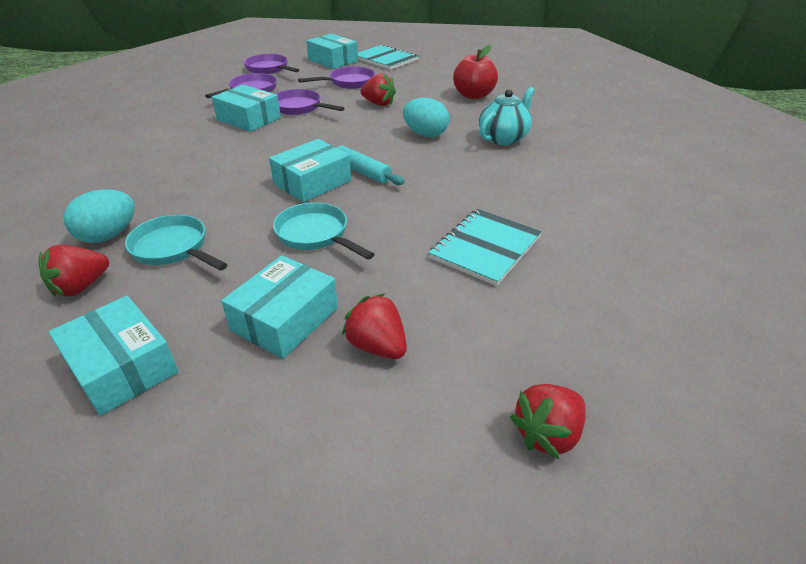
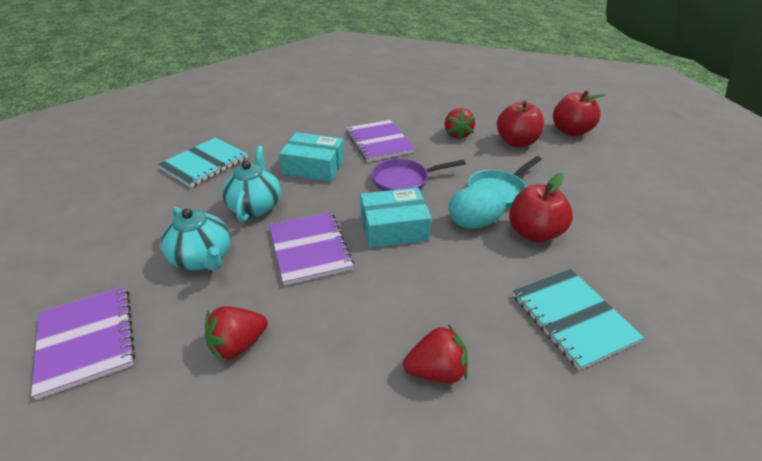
purple notebook: 0 -> 3
purple pan: 4 -> 1
red apple: 1 -> 3
red strawberry: 4 -> 3
turquoise box: 5 -> 2
turquoise egg: 2 -> 1
turquoise pan: 2 -> 1
turquoise rolling pin: 1 -> 0
turquoise teapot: 1 -> 2

